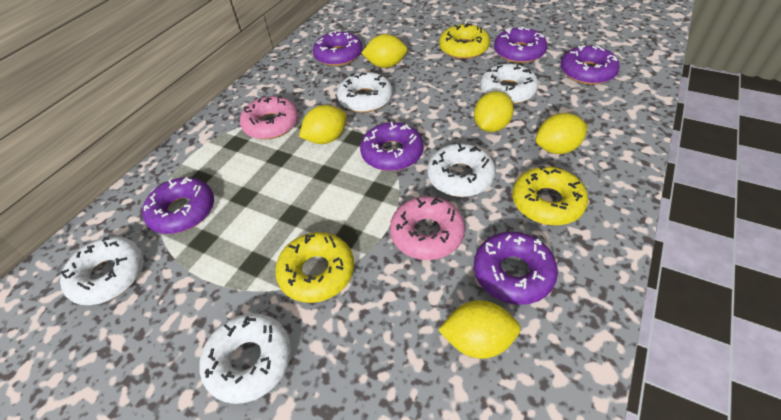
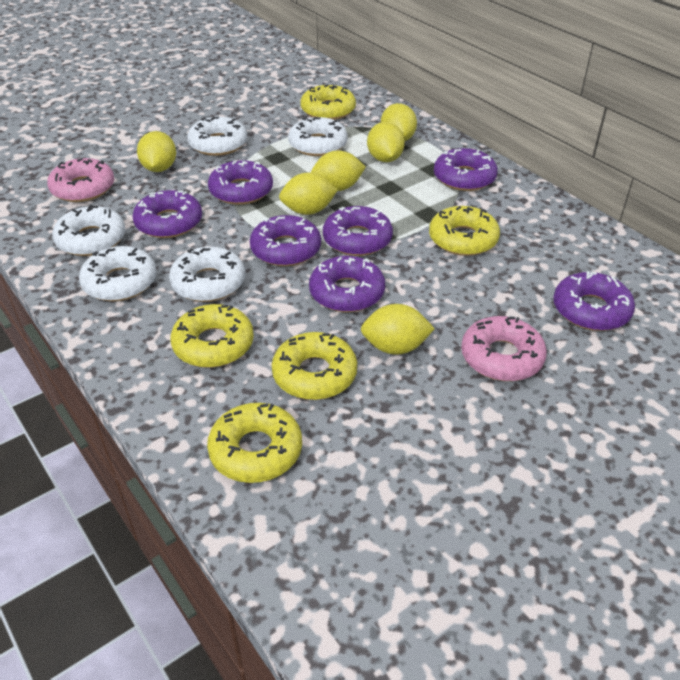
purple donut: 6 -> 7
yellow donut: 3 -> 5
yellow lemon: 5 -> 6

